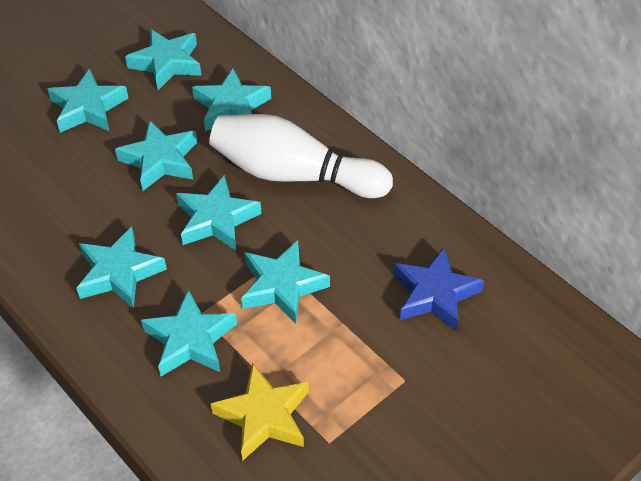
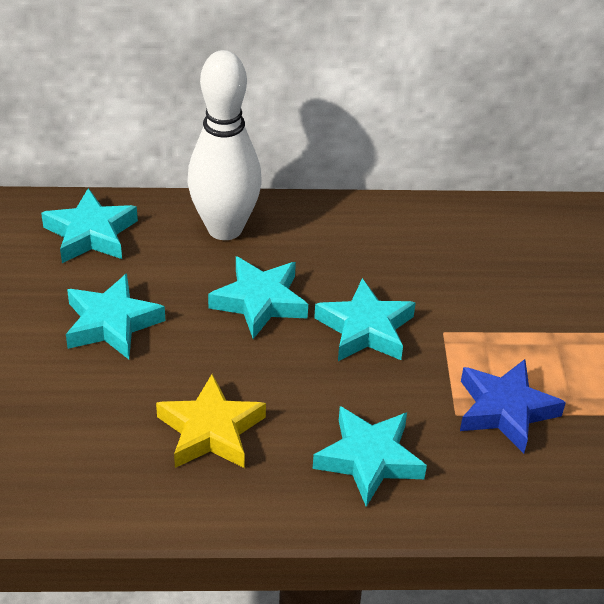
turquoise star: 8 -> 5

